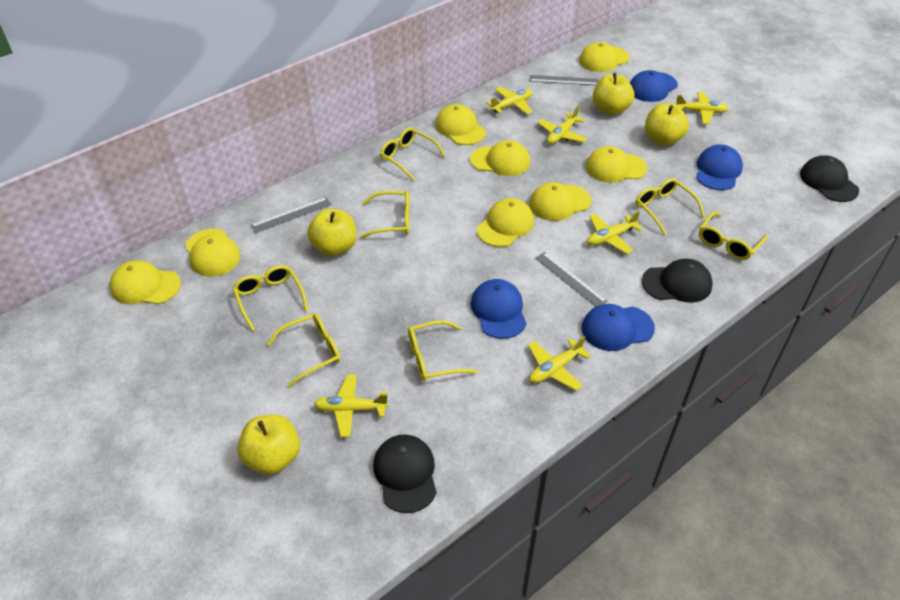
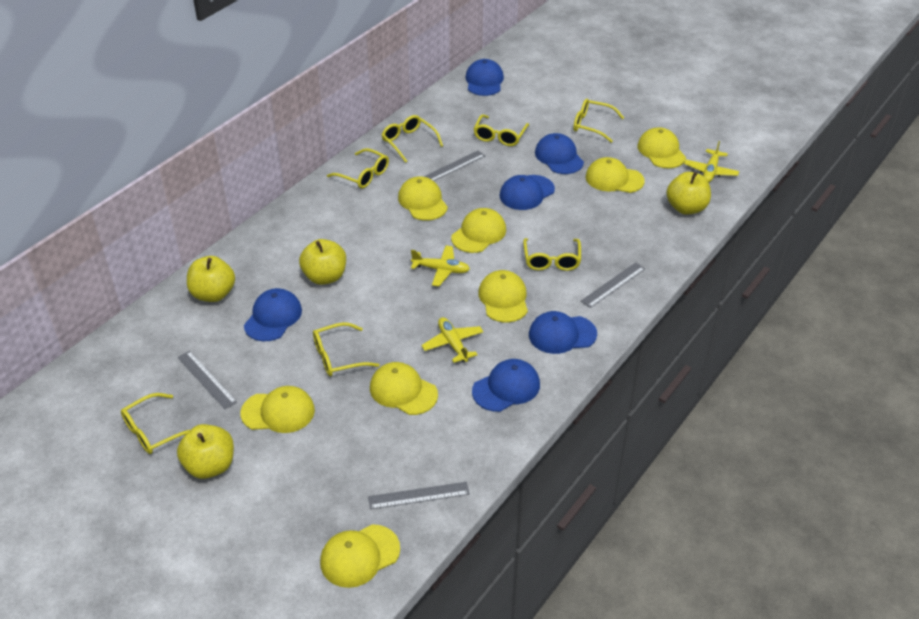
black cap: 3 -> 0
blue cap: 4 -> 6
grey ruler: 3 -> 4
yellow plane: 6 -> 3

